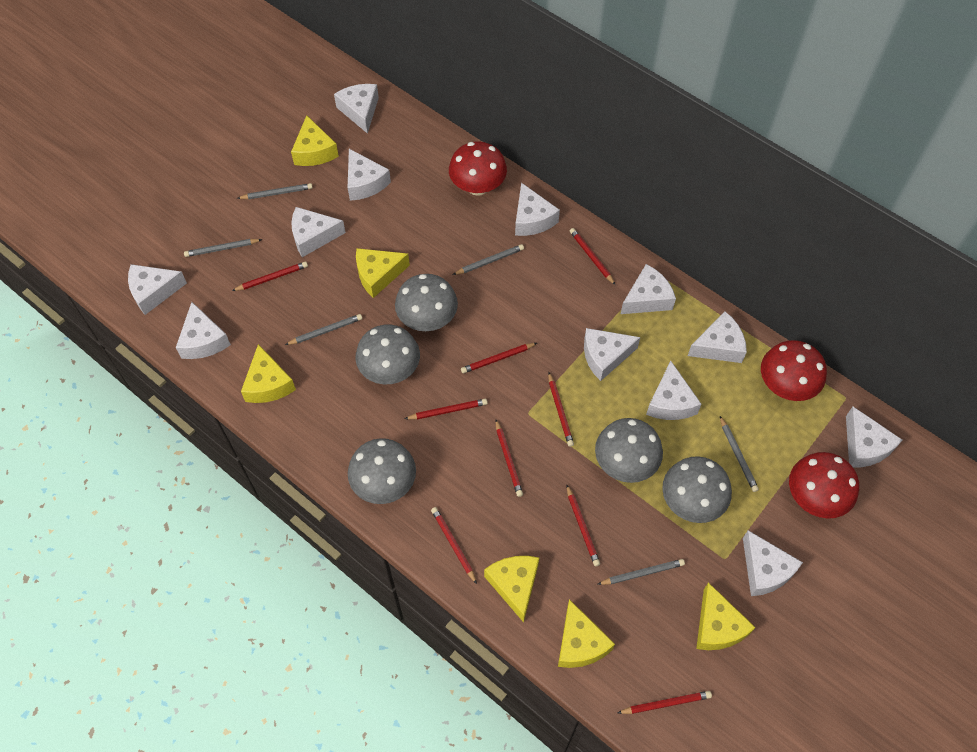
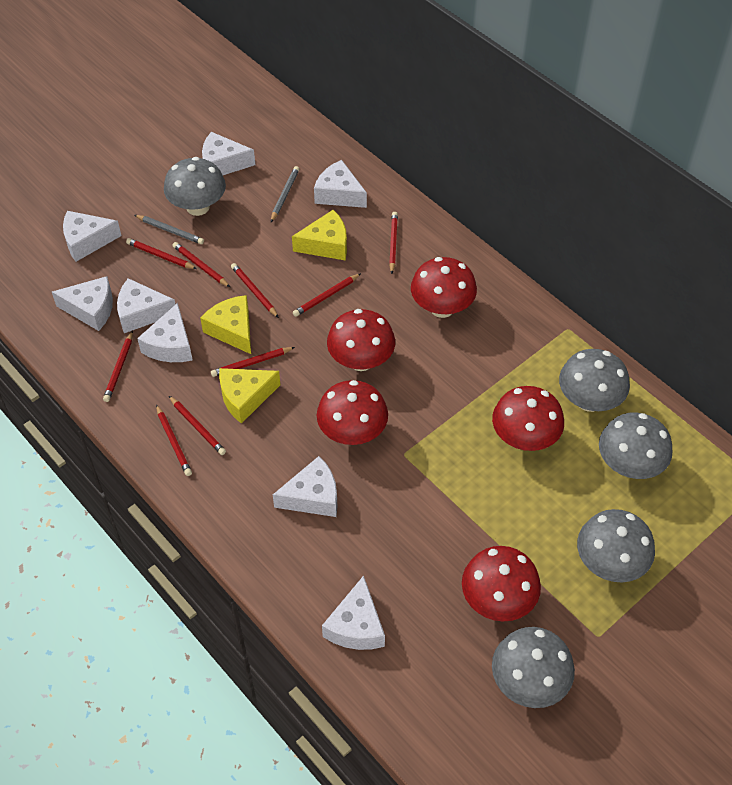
grey pencil: 6 -> 2
red mushroom: 3 -> 5
white cheese: 12 -> 8
yellow cheese: 6 -> 3

